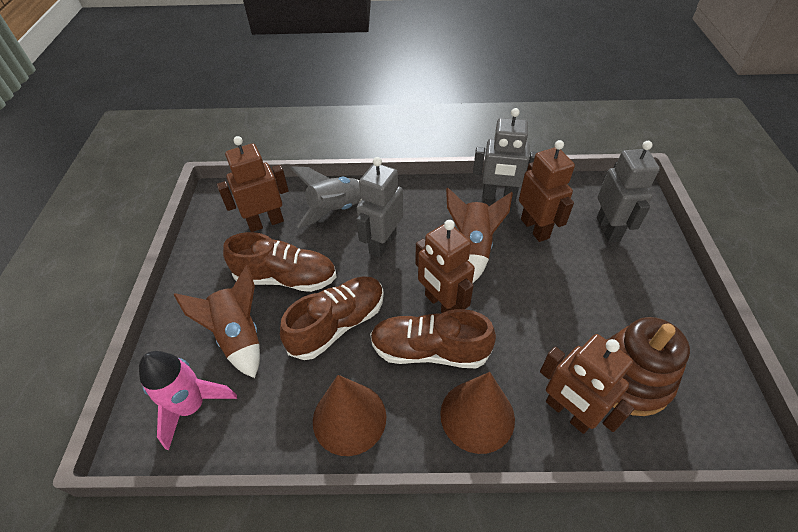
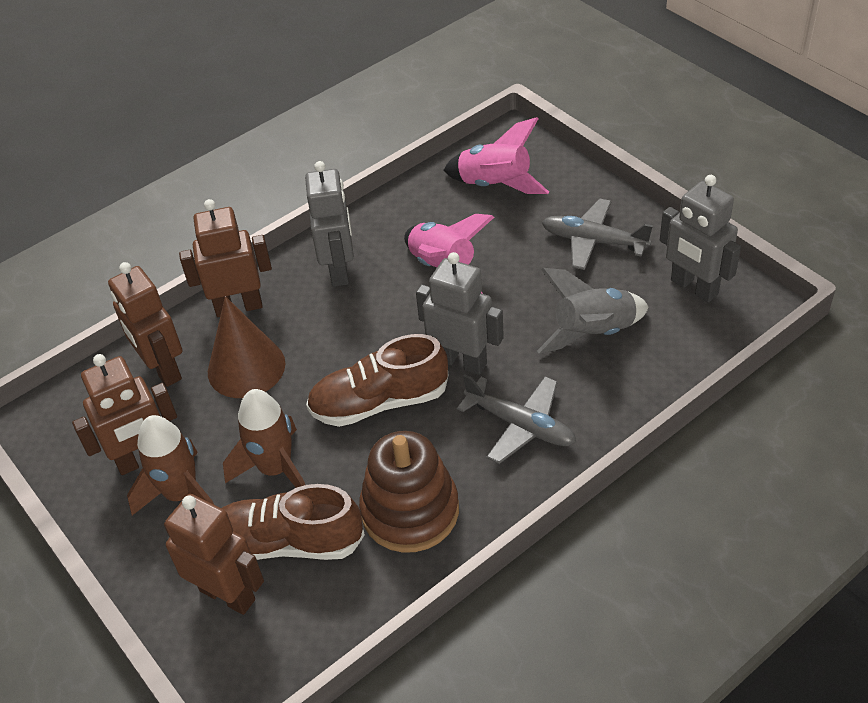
brown cone: 2 -> 1
brown shoe: 3 -> 2
grey plane: 0 -> 2
pink rocket: 1 -> 2

